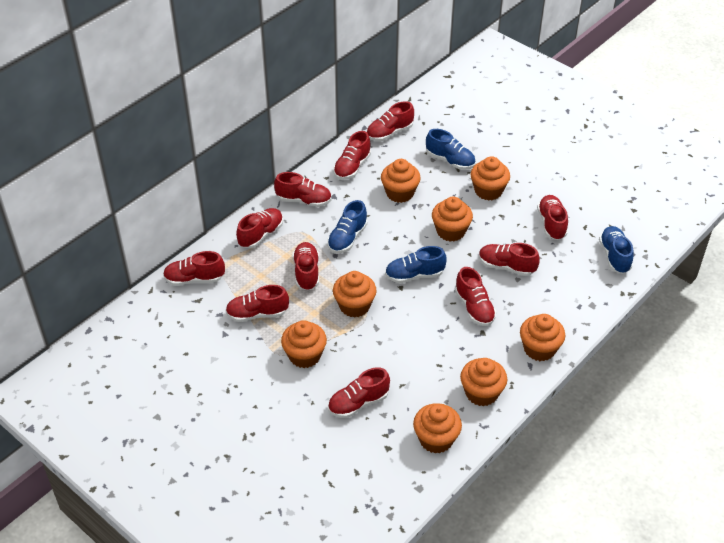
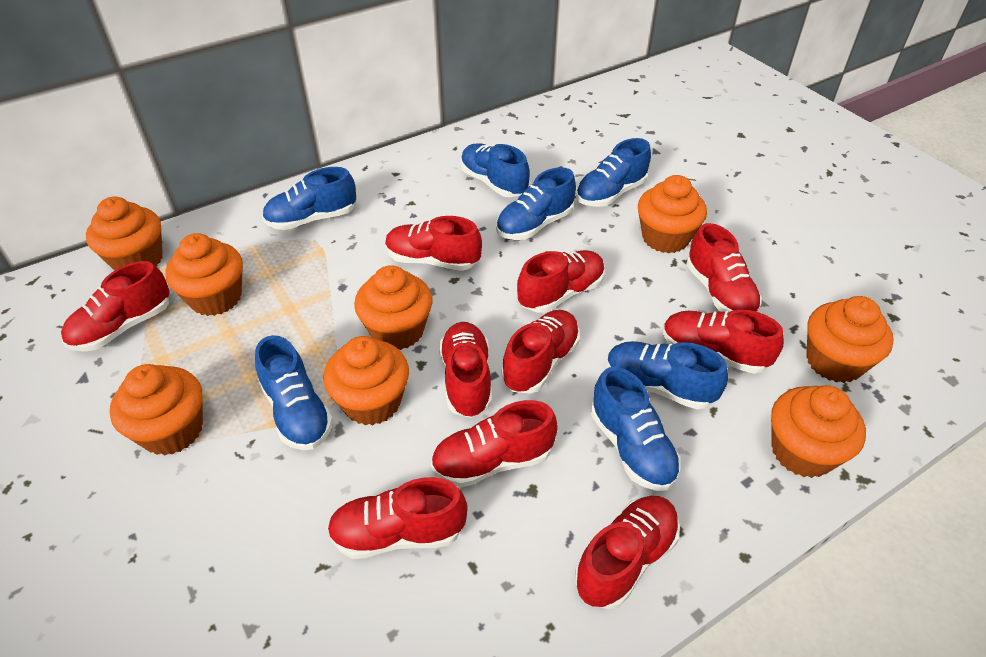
blue shoe: 4 -> 7
red shoe: 11 -> 10

